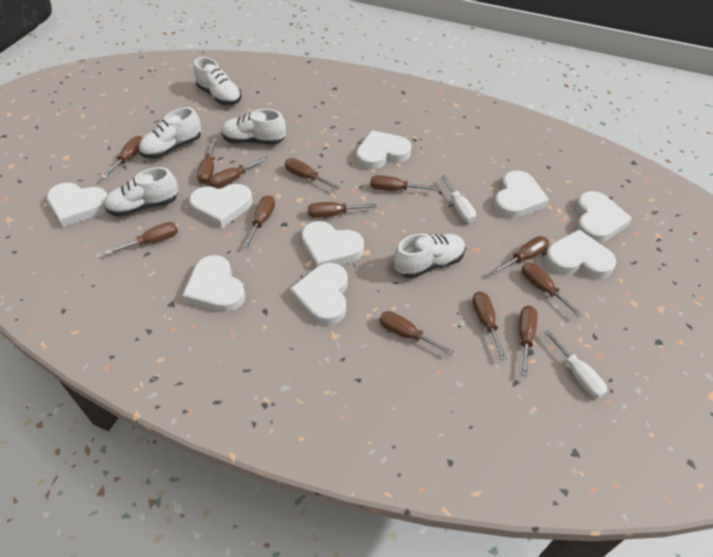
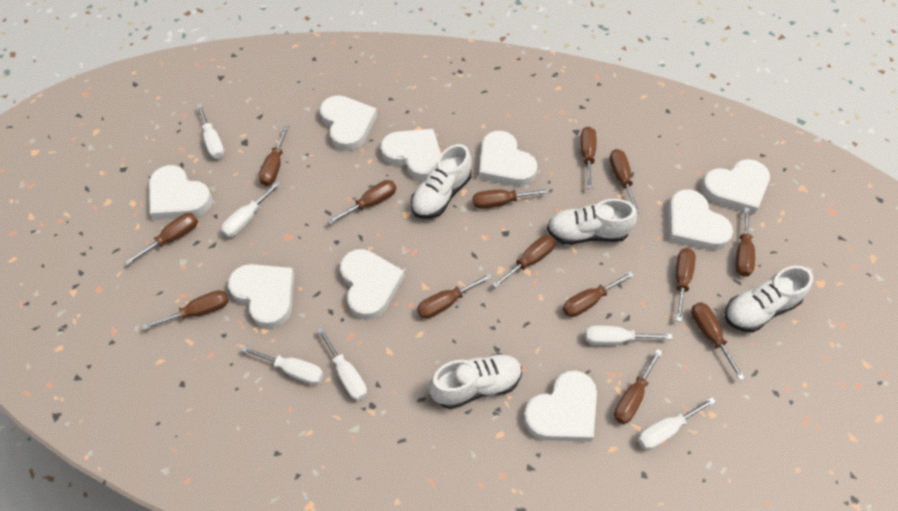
brown screwdriver: 13 -> 14
white screwdriver: 2 -> 6
white shoe: 5 -> 4

